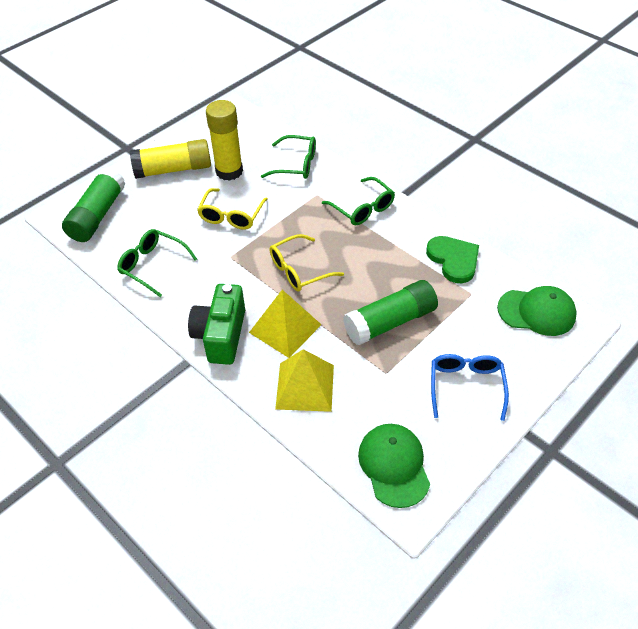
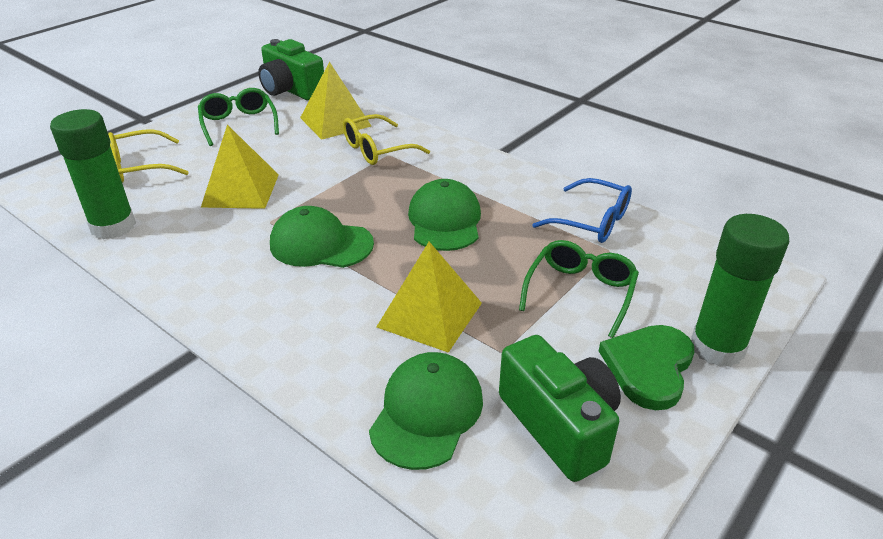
green camera: 1 -> 2
green cap: 2 -> 3
green glasses: 3 -> 2
yellow glue stick: 2 -> 0
yellow pyramid: 2 -> 3

